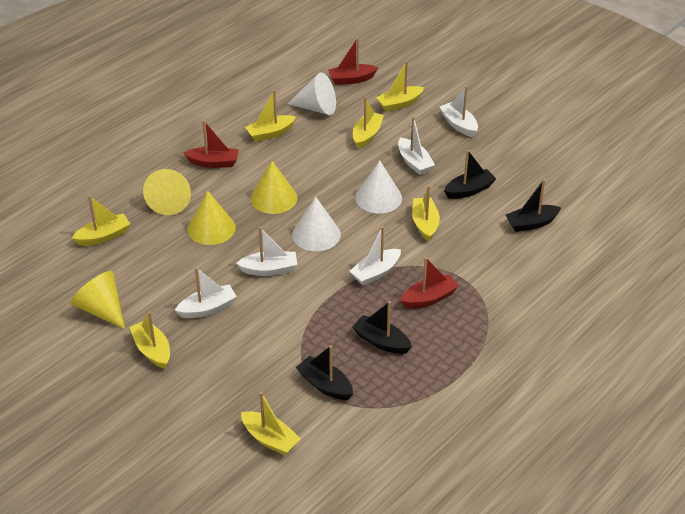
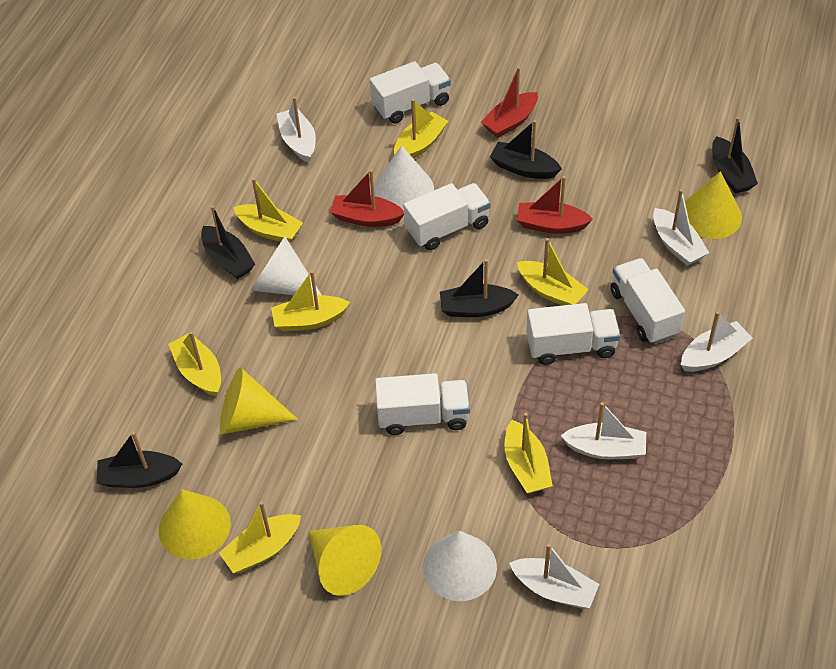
black boat: 4 -> 5
white truck: 0 -> 5

